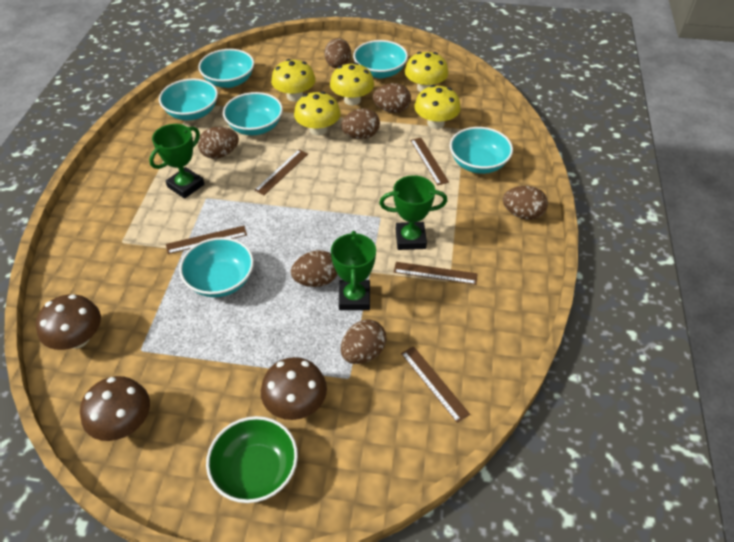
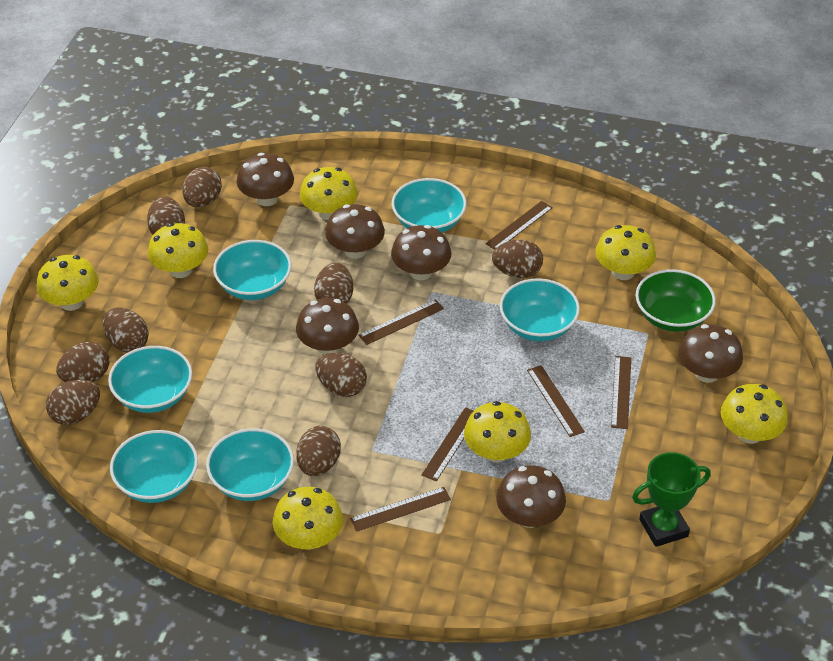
brown egg: 7 -> 9
brown mushroom: 3 -> 6
brown ruler: 5 -> 6
green trophy: 3 -> 1
yellow mushroom: 5 -> 7

